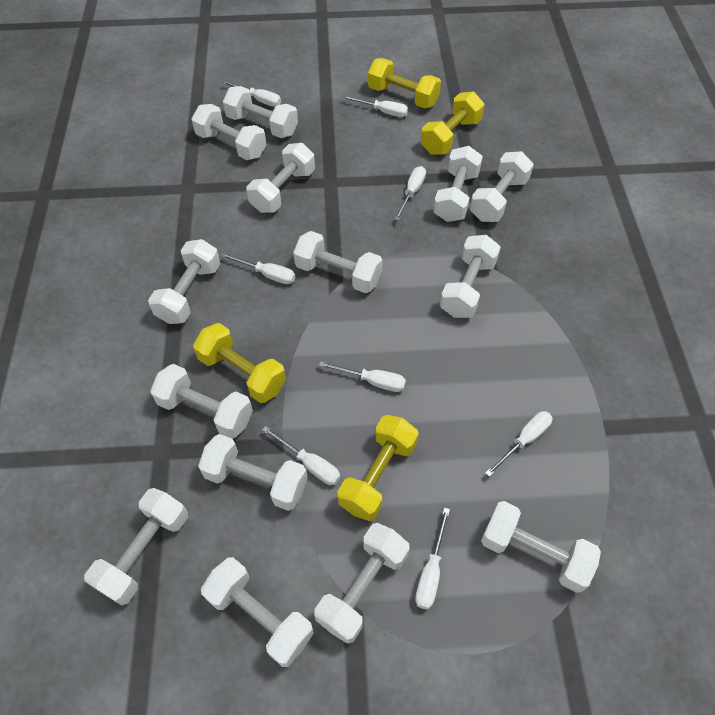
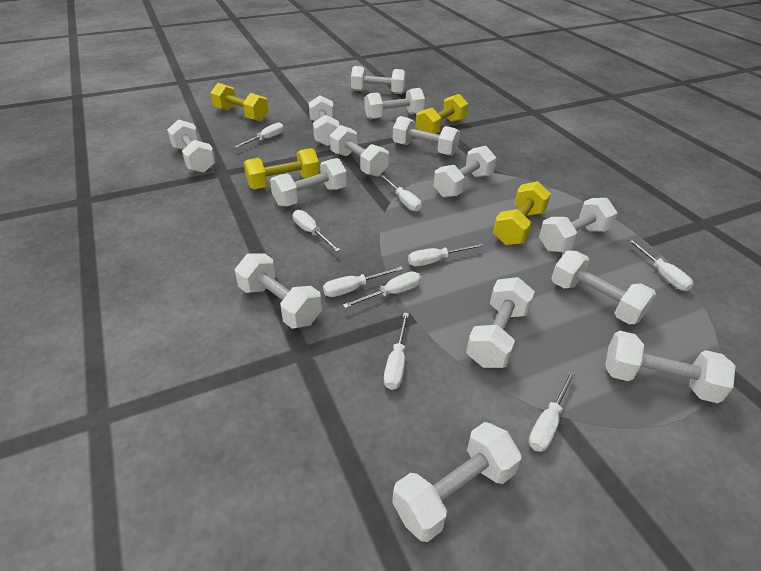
white screwdriver: 8 -> 9

